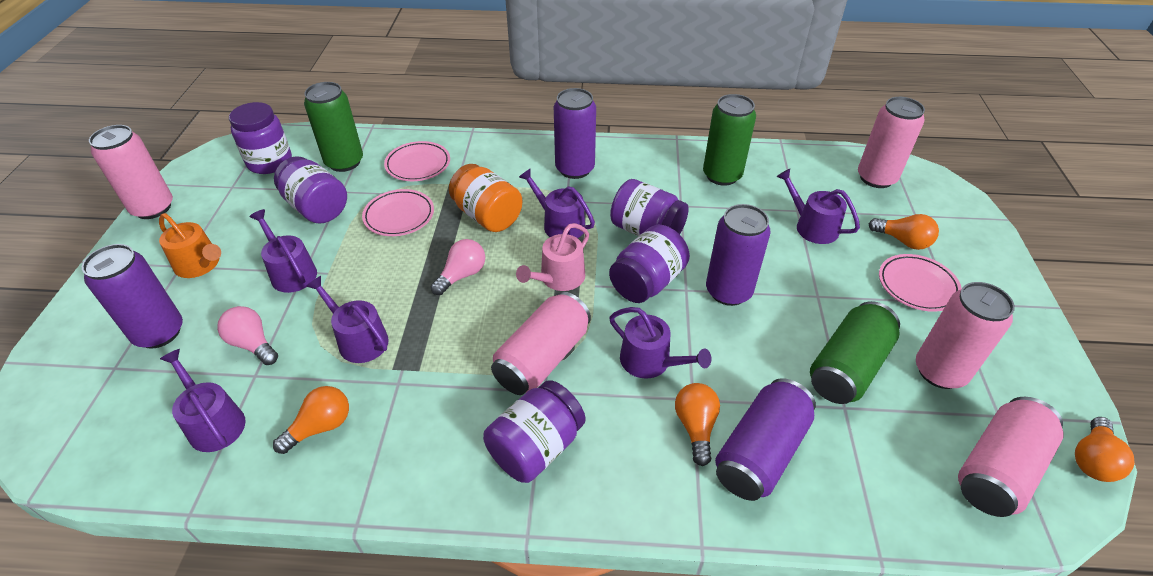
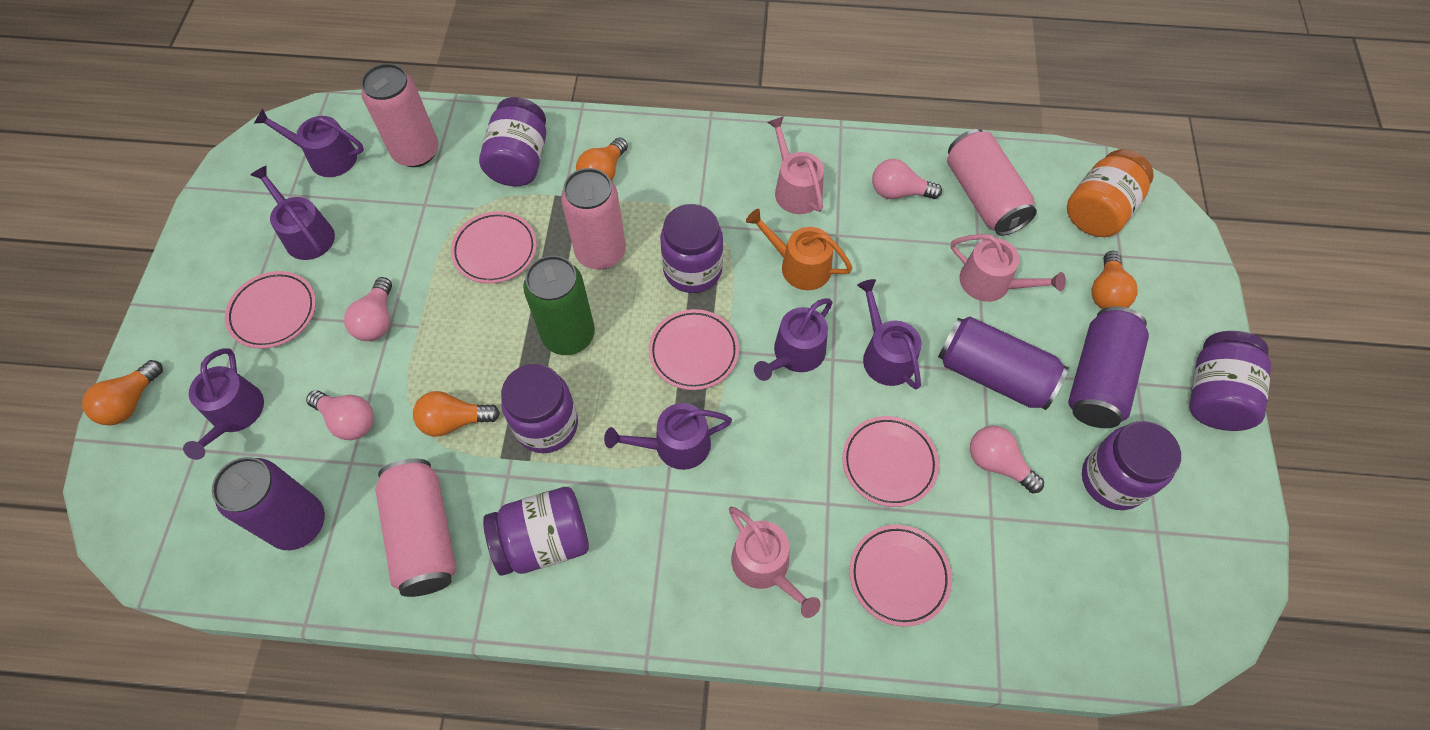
green can: 3 -> 1
pink can: 5 -> 4
pink light bulb: 2 -> 4
pink plate: 3 -> 5
pink watering can: 1 -> 3
purple can: 4 -> 3
purple jar: 5 -> 6

